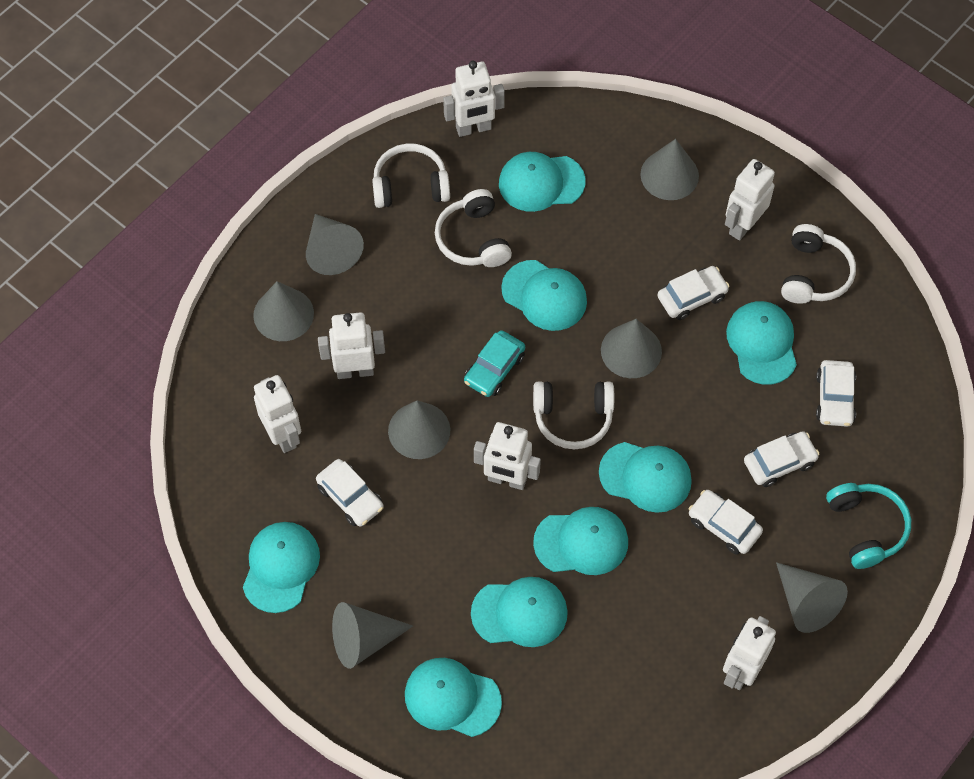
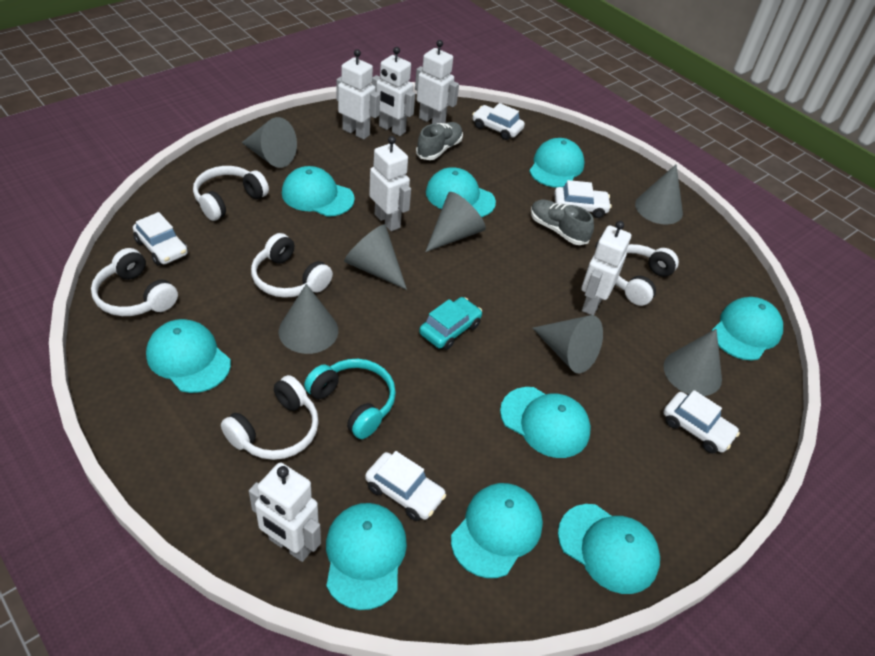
grey shoe: 0 -> 2
turquoise cap: 8 -> 9
white headphones: 4 -> 5

